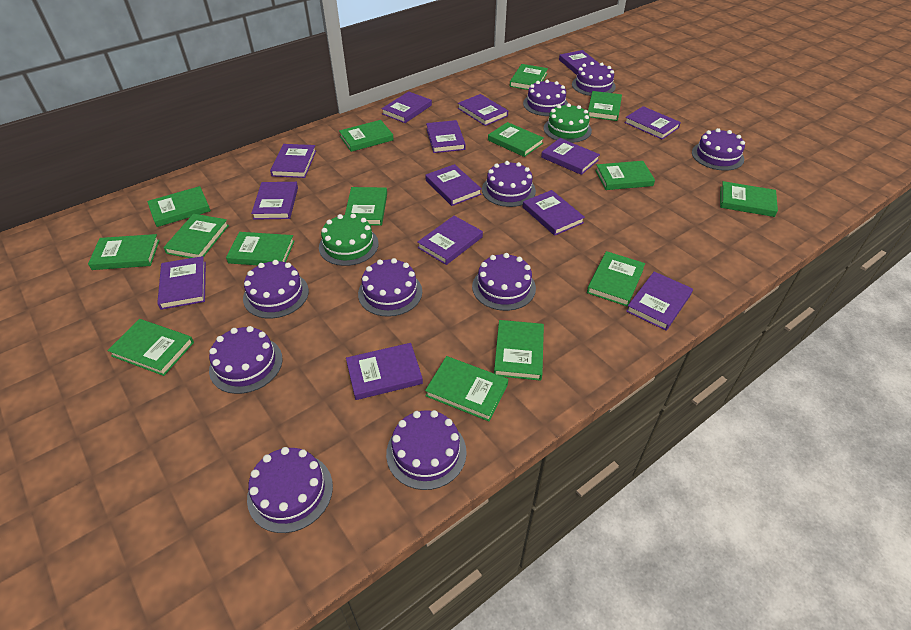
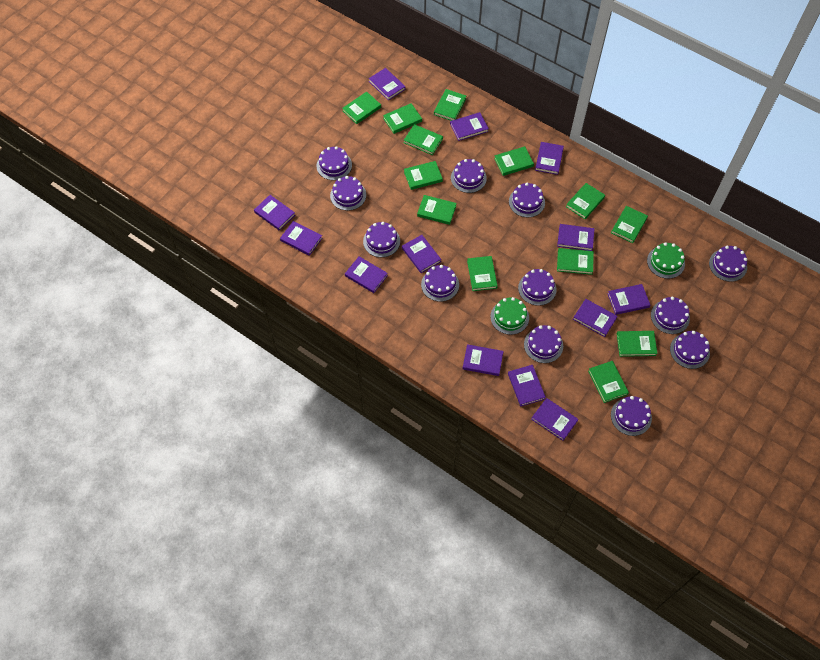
green book: 15 -> 13
purple book: 14 -> 13
purple cake: 10 -> 12

